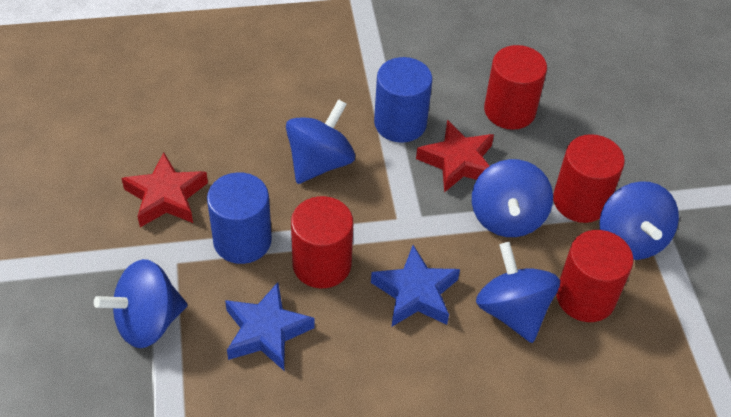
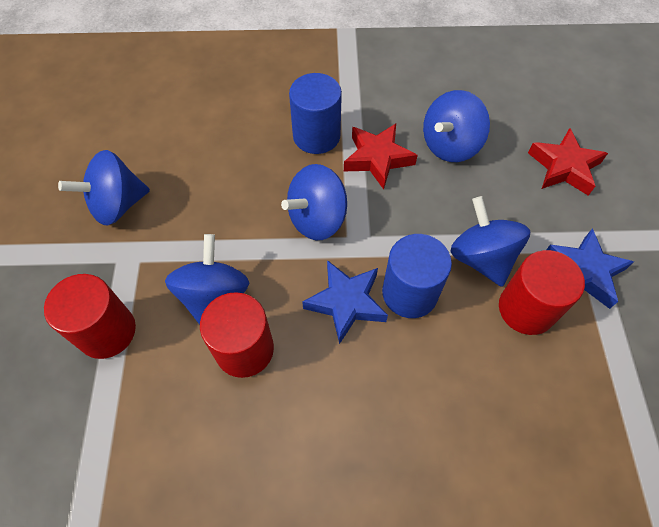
red cylinder: 4 -> 3

